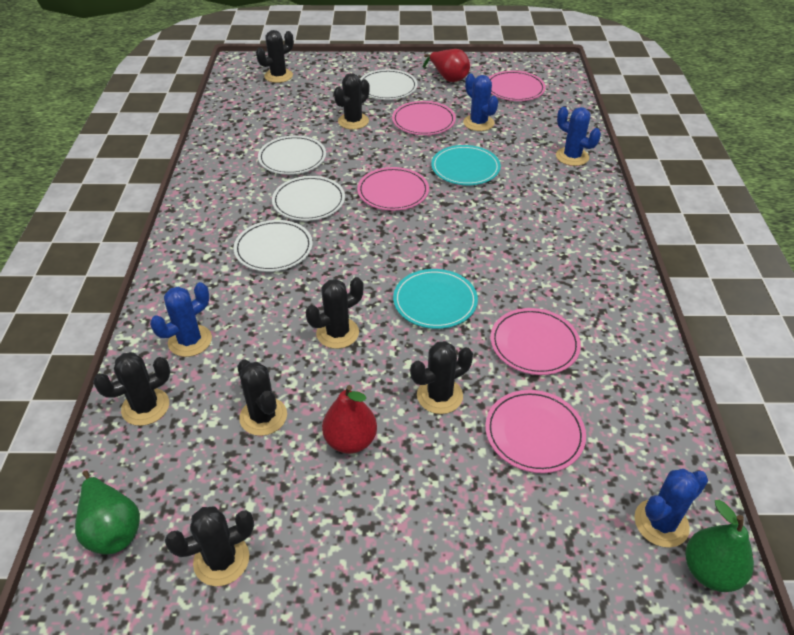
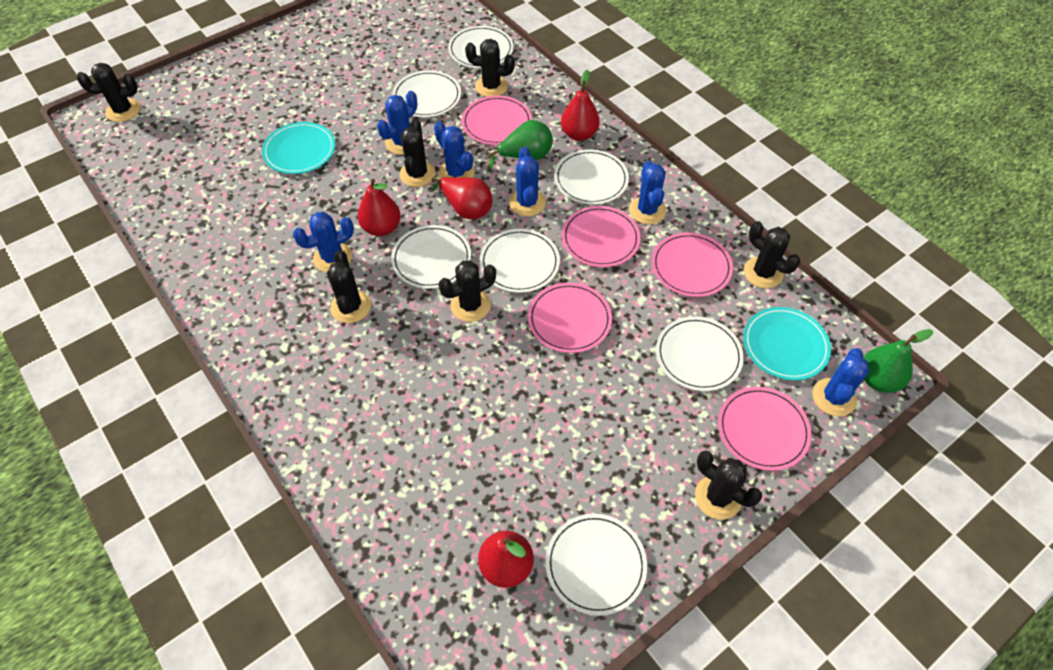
blue cactus: 4 -> 6
red pear: 2 -> 4
white plate: 4 -> 7

